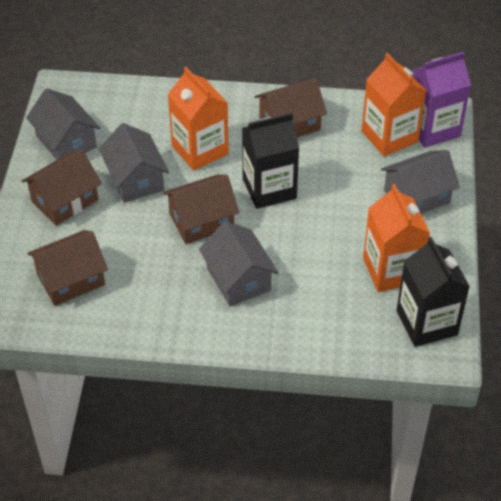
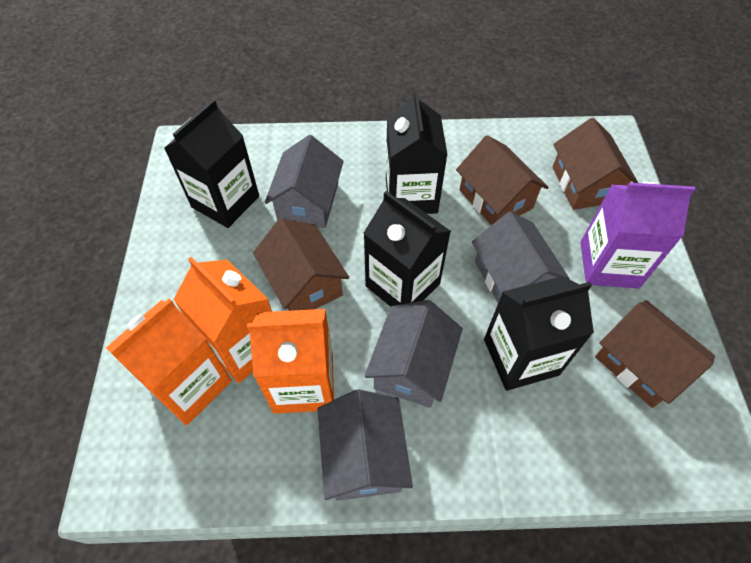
black carton: 2 -> 4

